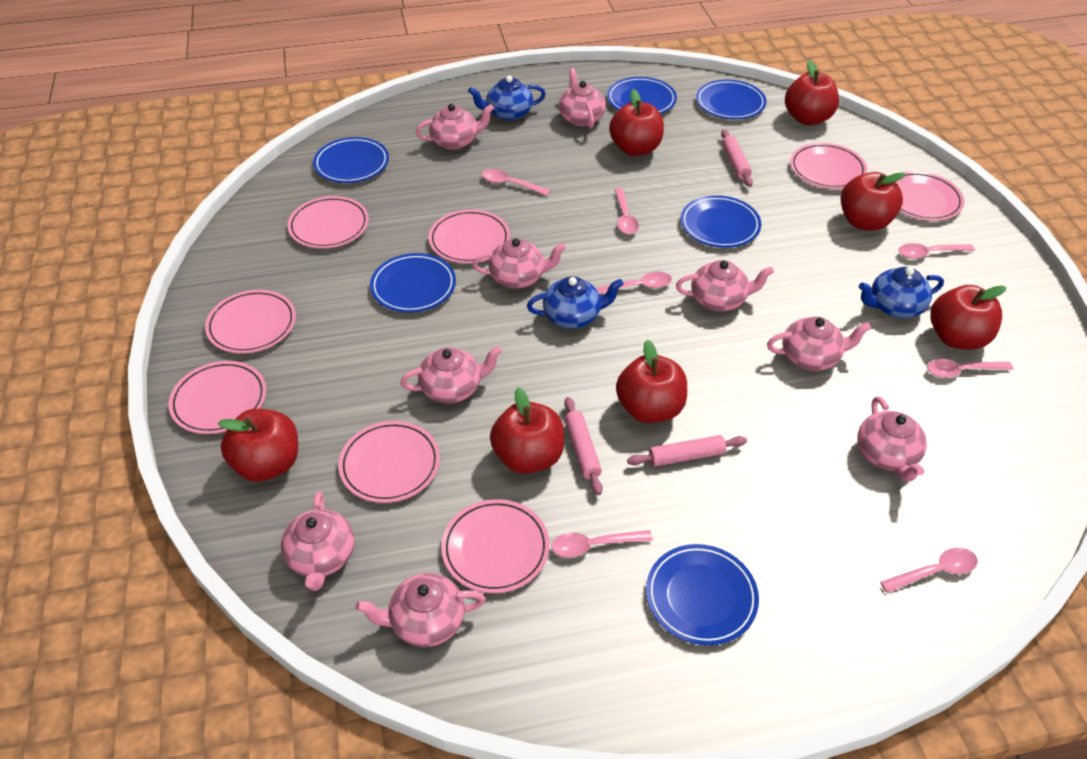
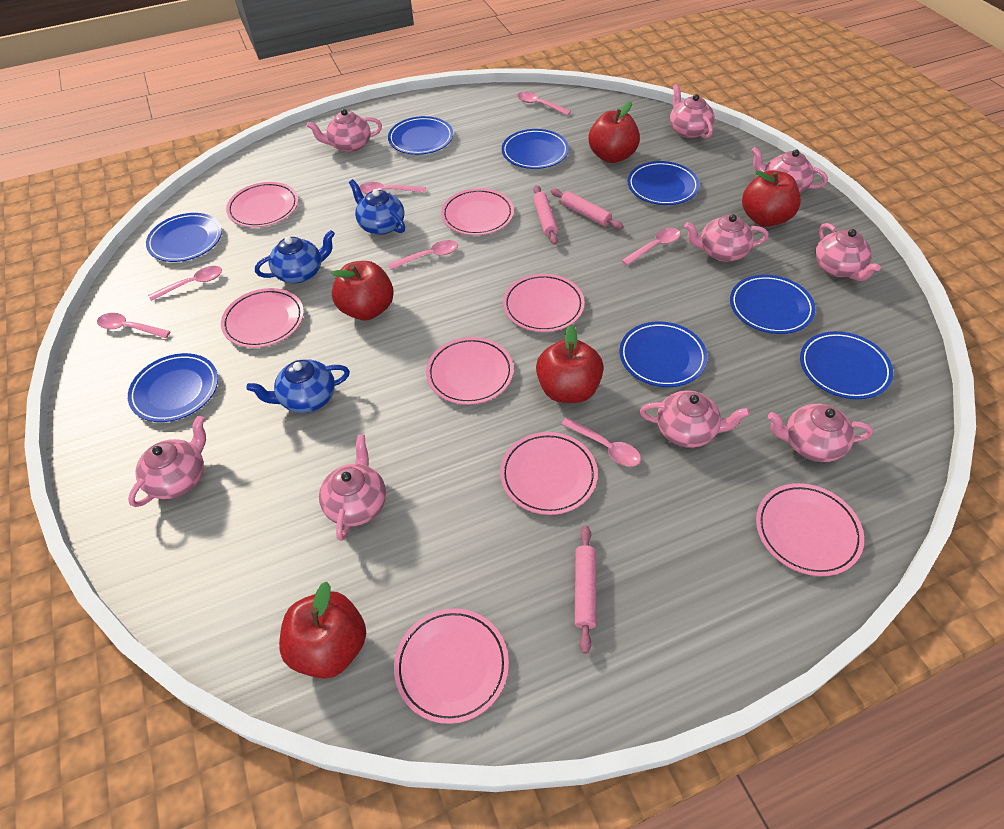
blue plate: 6 -> 8
red apple: 7 -> 5

